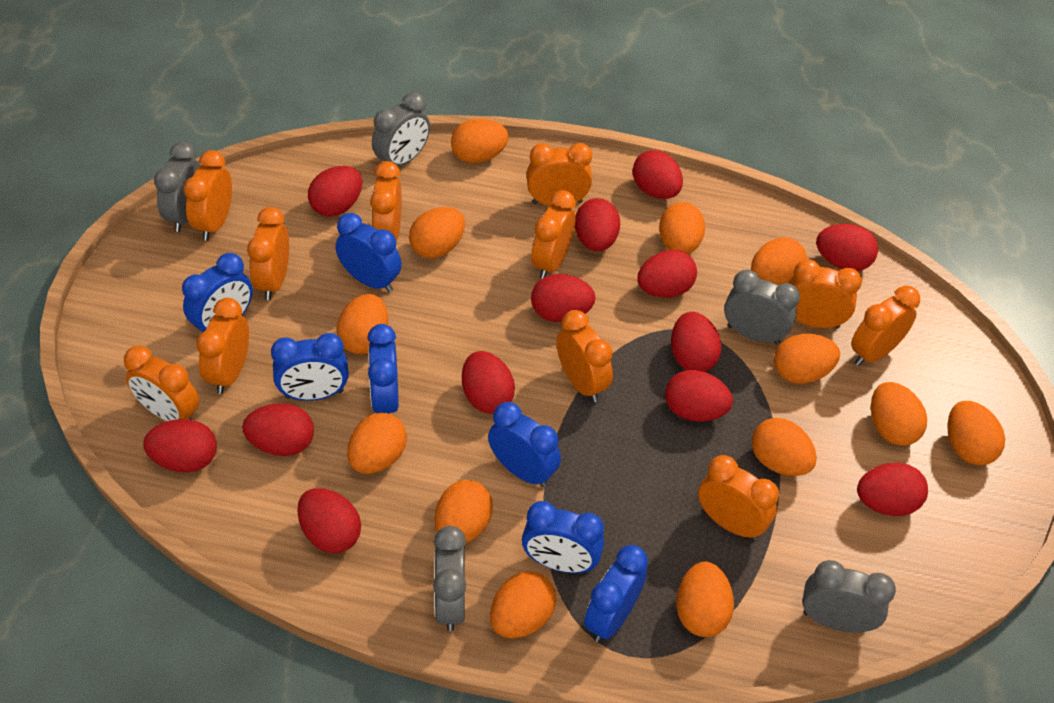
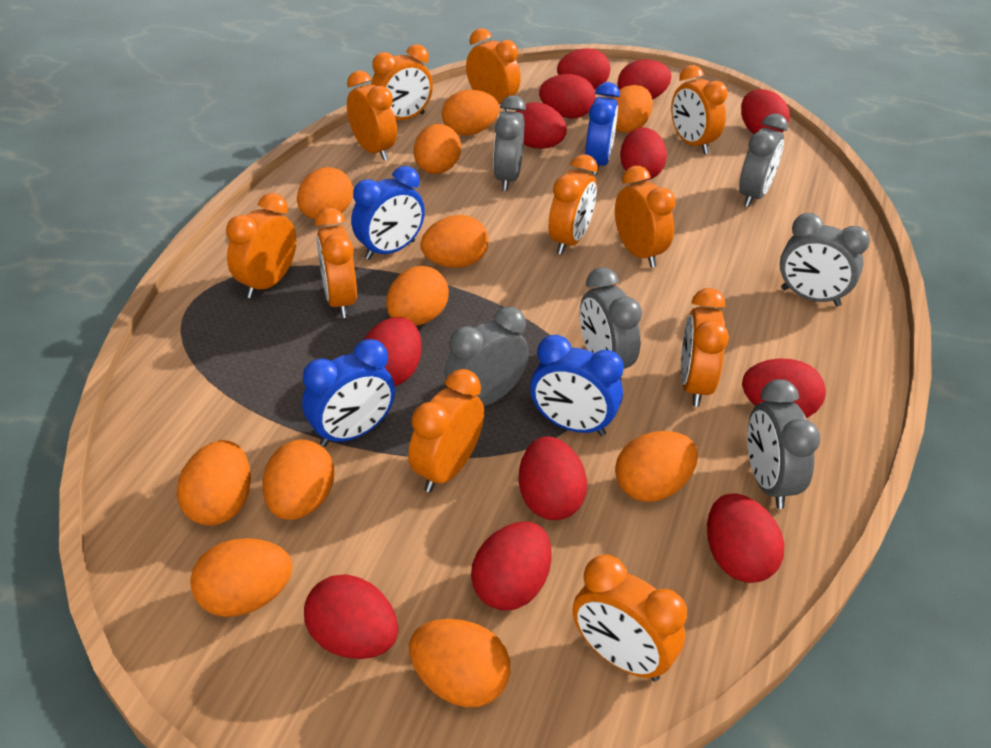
blue clock: 7 -> 4
grey clock: 5 -> 6
orange egg: 13 -> 11
red egg: 13 -> 12

